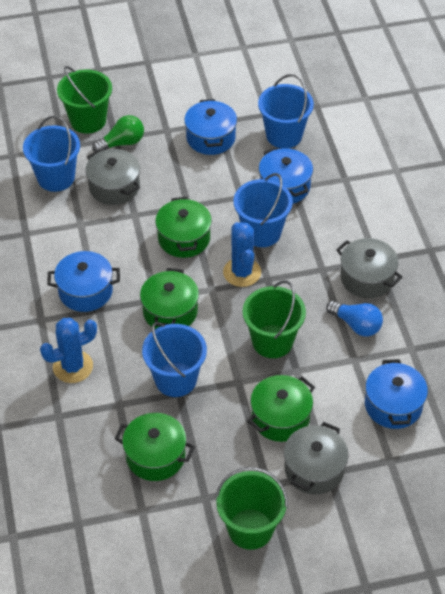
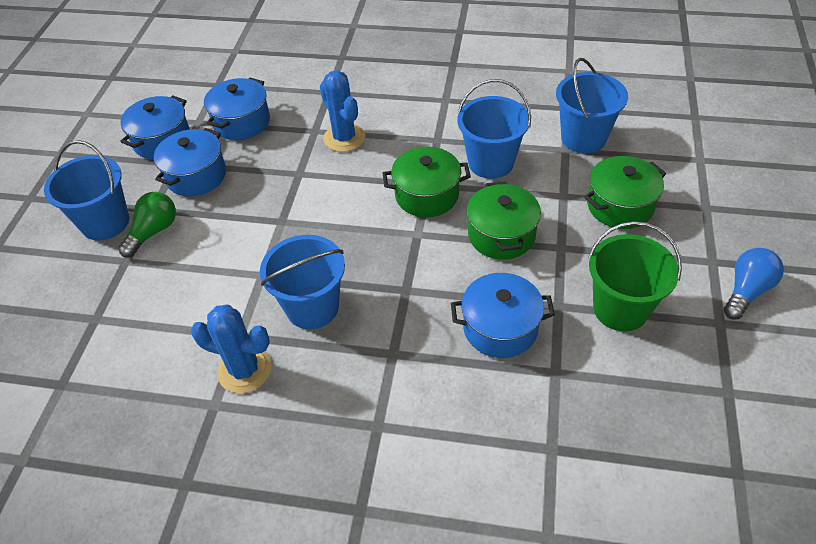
green bucket: 3 -> 1
green pot: 4 -> 3
grey pot: 3 -> 0

